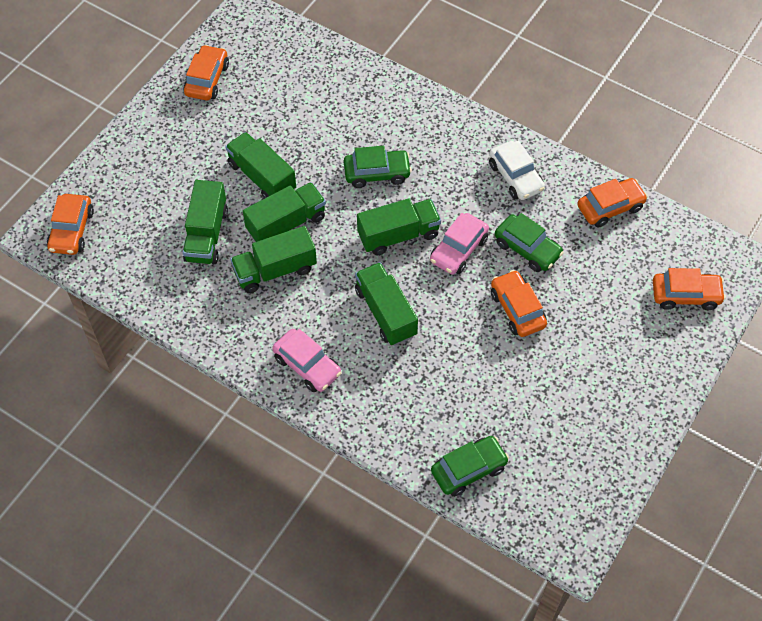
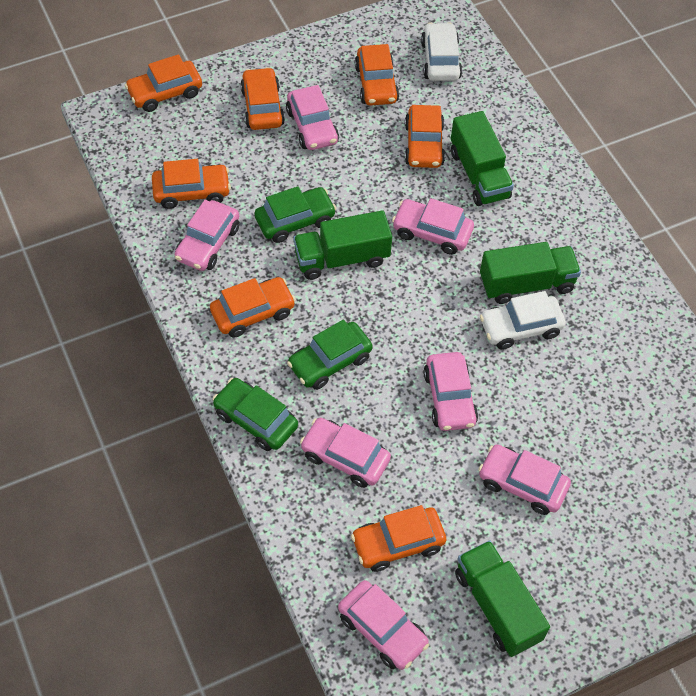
green truck: 6 -> 4
orange car: 5 -> 7
pink car: 2 -> 7
white car: 1 -> 2

